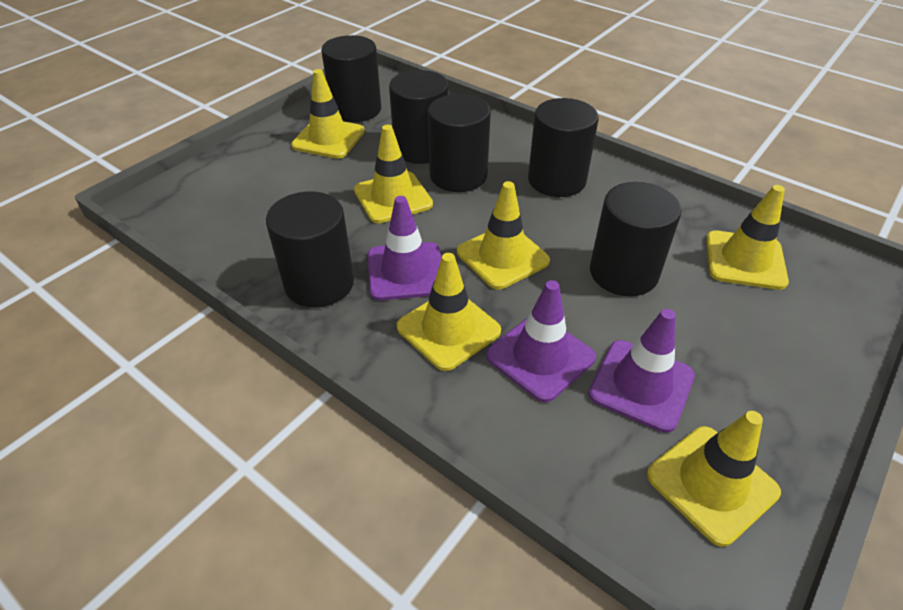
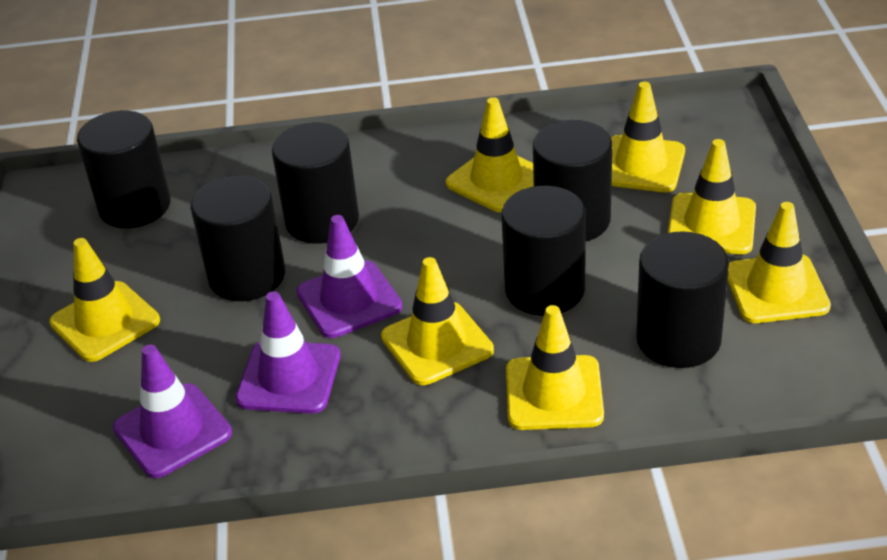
yellow traffic cone: 6 -> 7

